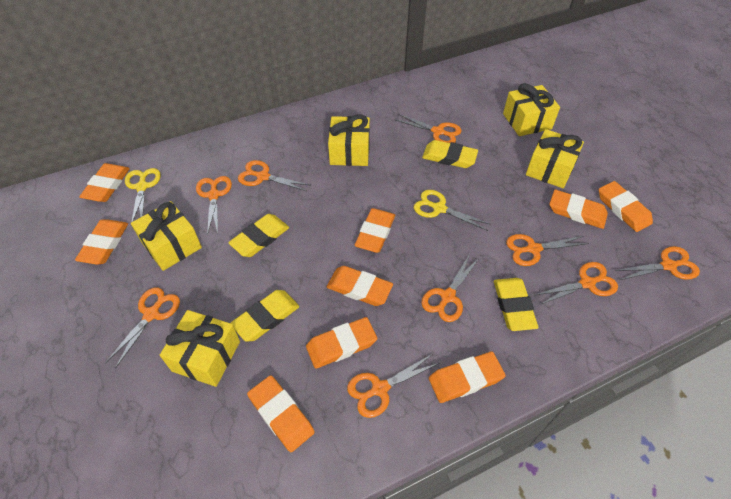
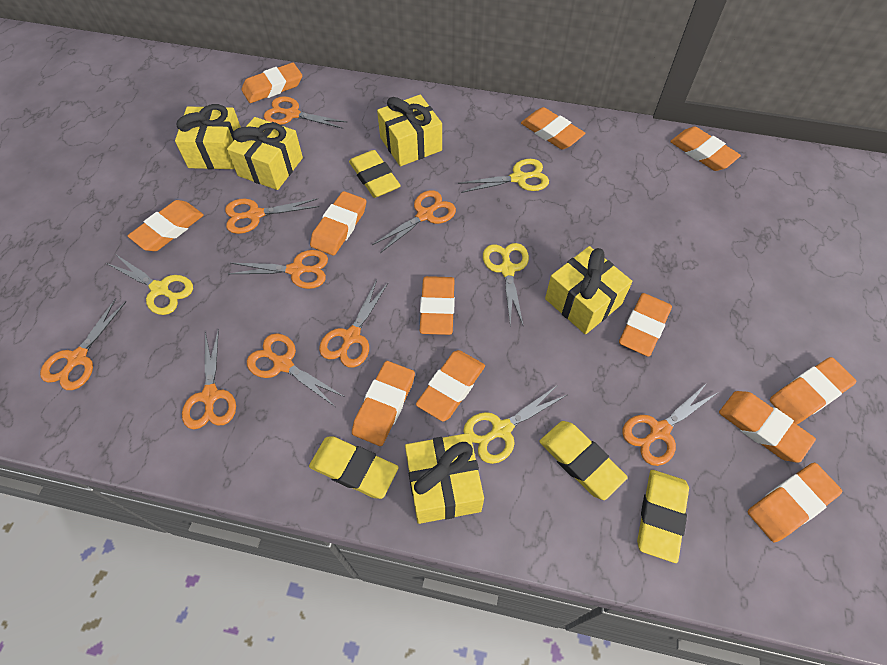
orange eraser: 9 -> 12
yellow scissors: 2 -> 4

